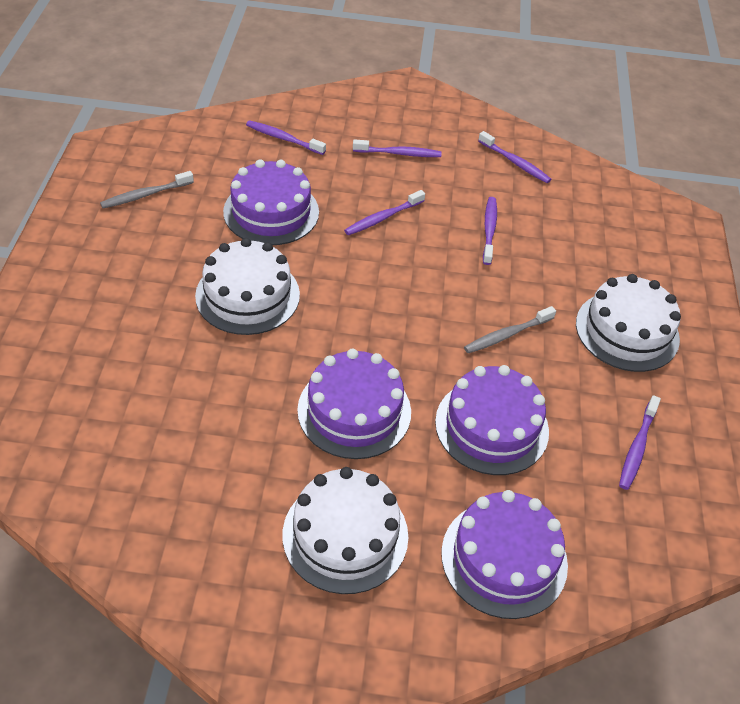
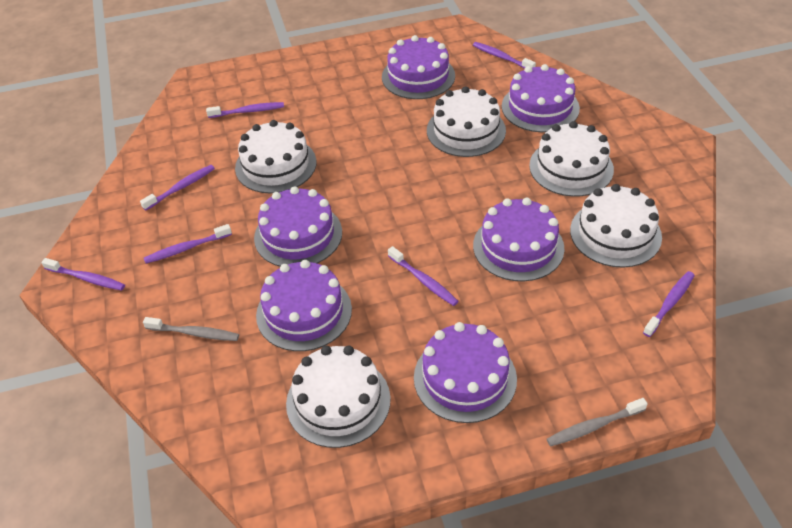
purple cake: 4 -> 6
purple toothbrush: 6 -> 7
white cake: 3 -> 5

